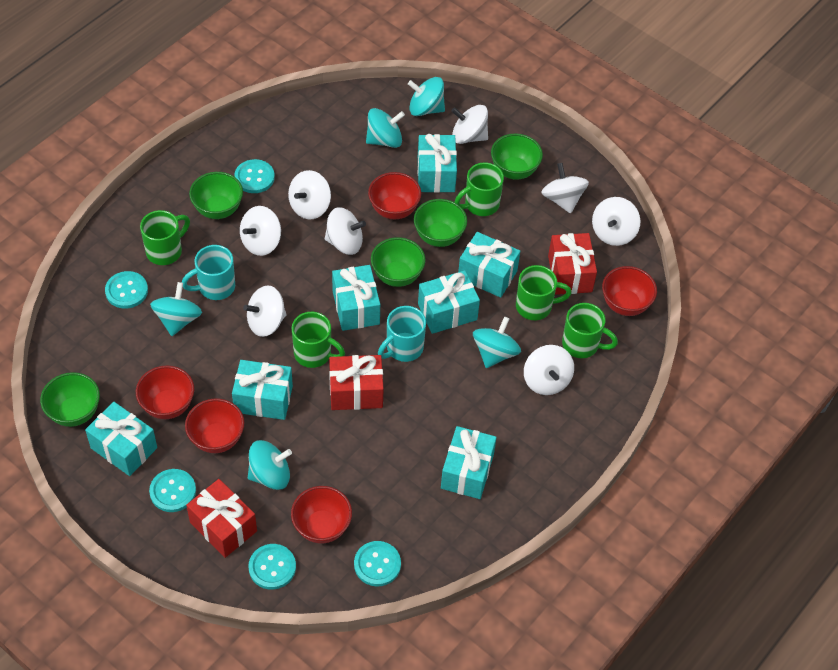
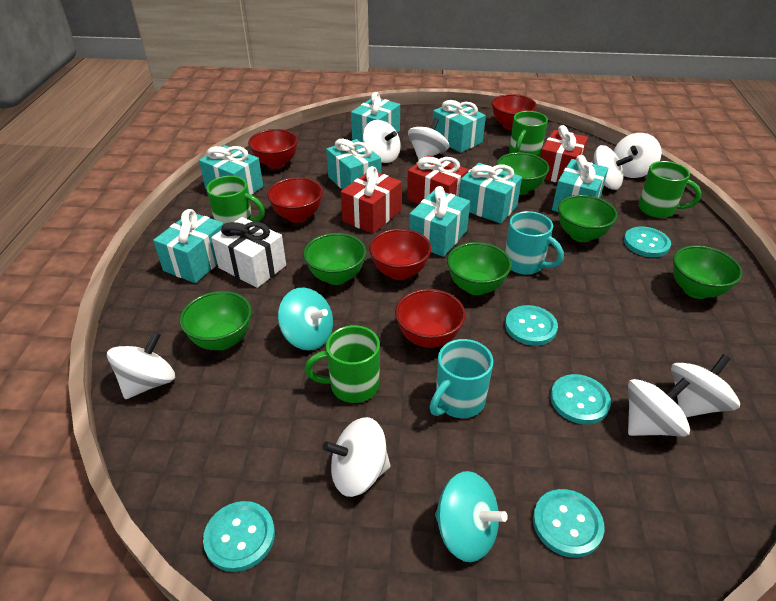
green bowl: 5 -> 6
green mug: 5 -> 4
turquoise gift: 7 -> 8
turquoise spinning top: 5 -> 2
white gift: 0 -> 1

